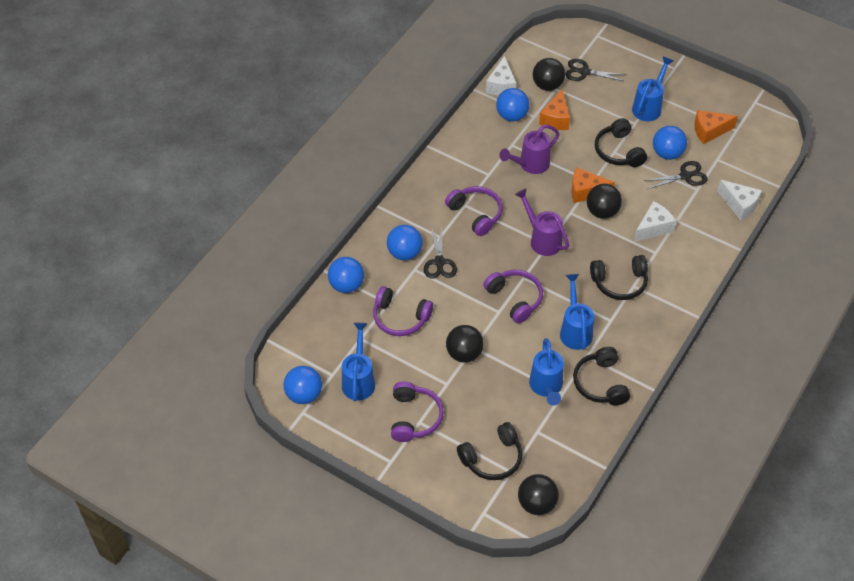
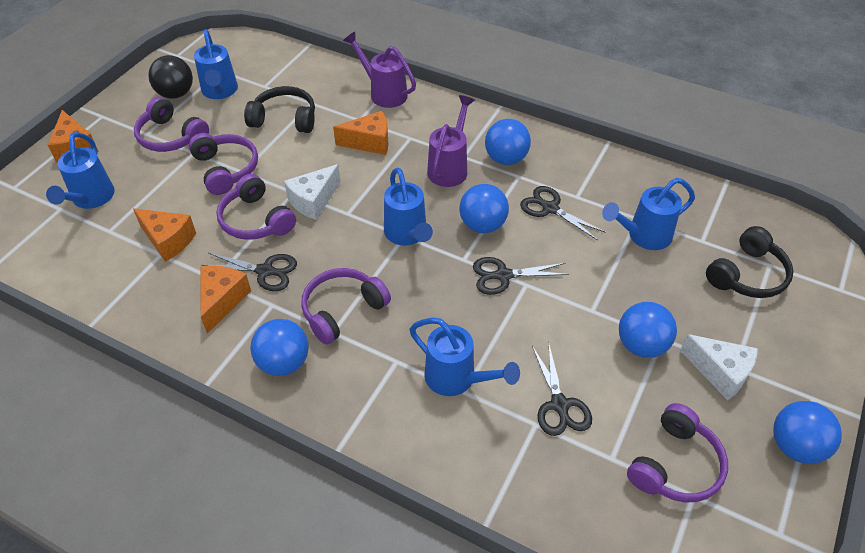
black ball: 4 -> 1
black headphones: 4 -> 2
black scissors: 3 -> 4
blue watering can: 4 -> 5
orange cheese: 3 -> 4
purple headphones: 4 -> 5
white cheese: 3 -> 2

